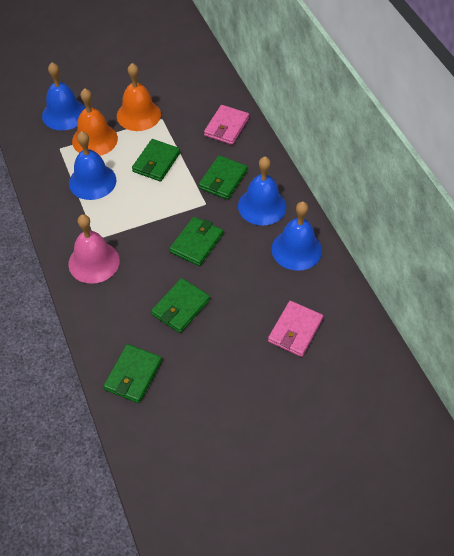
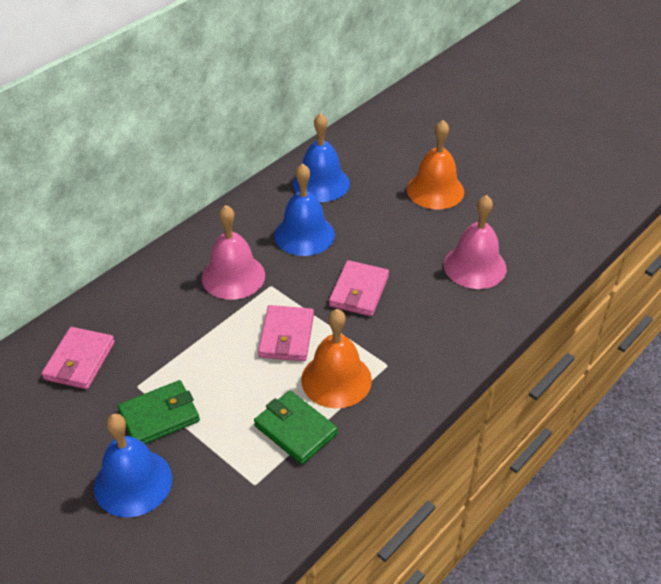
blue bell: 4 -> 3
green wallet: 5 -> 2
pink bell: 1 -> 2
pink wallet: 2 -> 3

